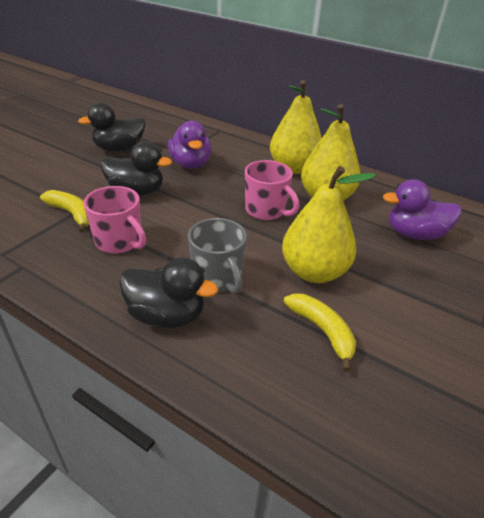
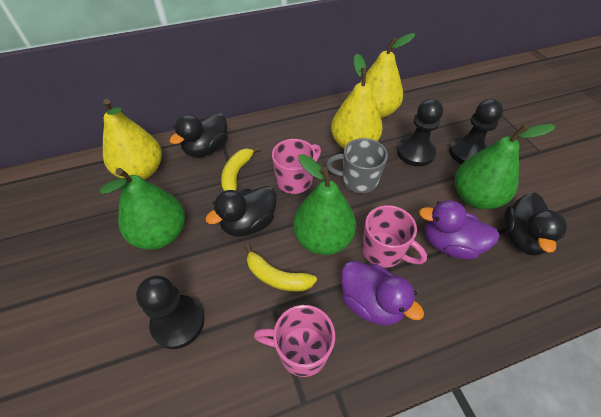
black pawn: 0 -> 3
green pear: 0 -> 3
pink mug: 2 -> 3

